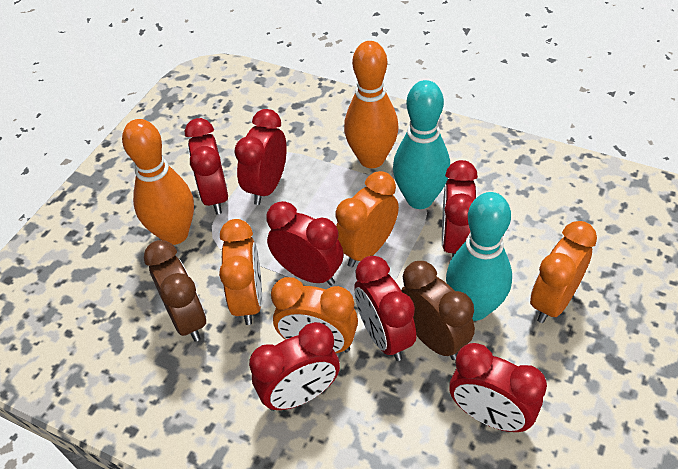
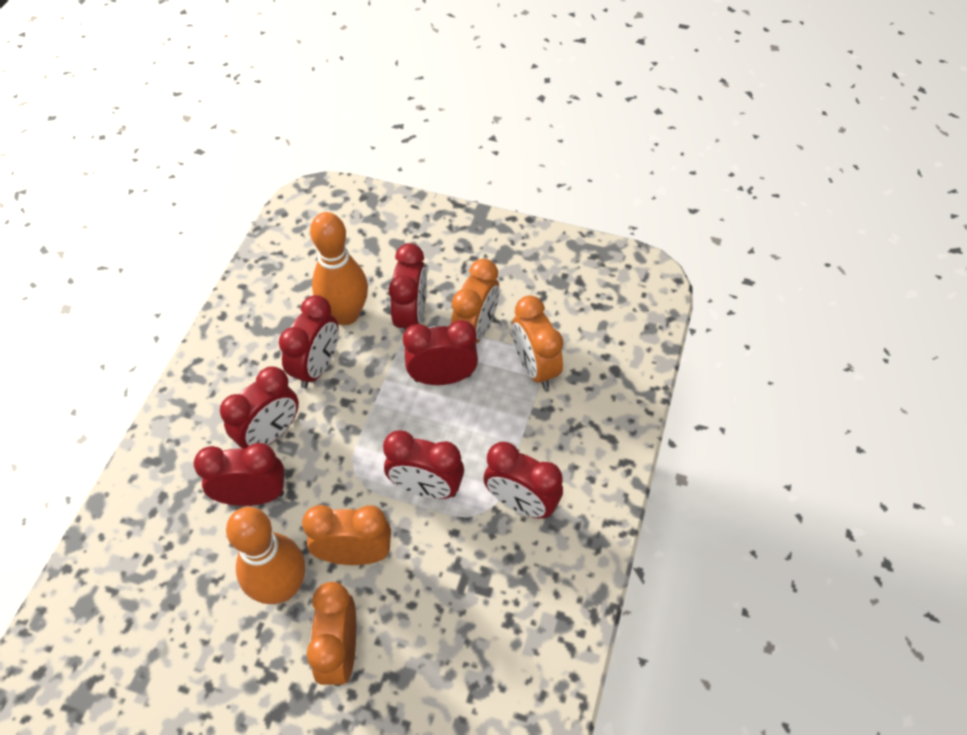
brown clock: 2 -> 0
turquoise bowling pin: 2 -> 0

